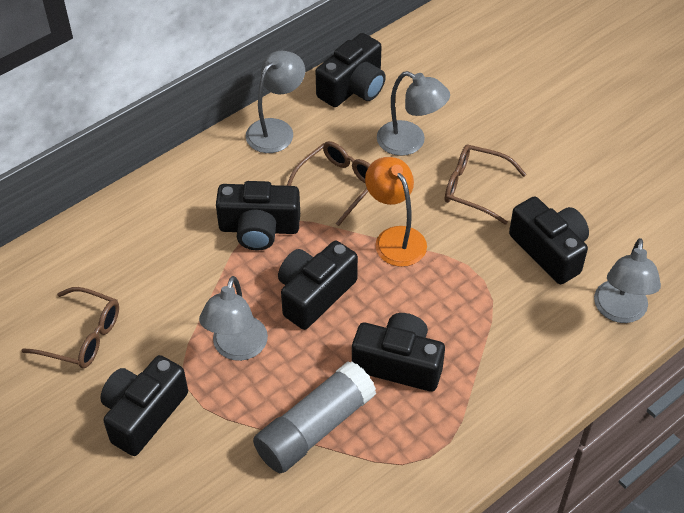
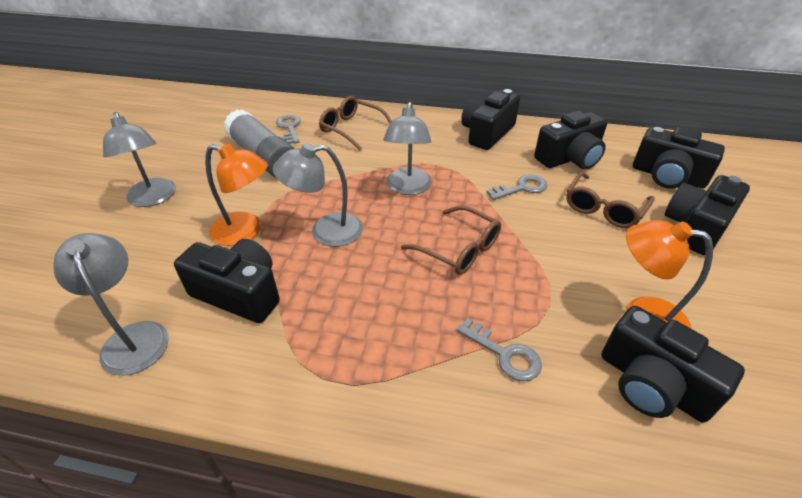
grey key: 0 -> 3
orange lamp: 1 -> 2

